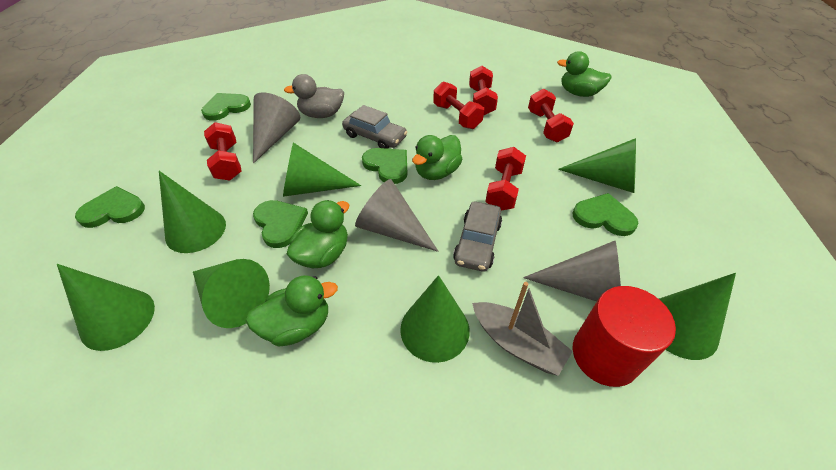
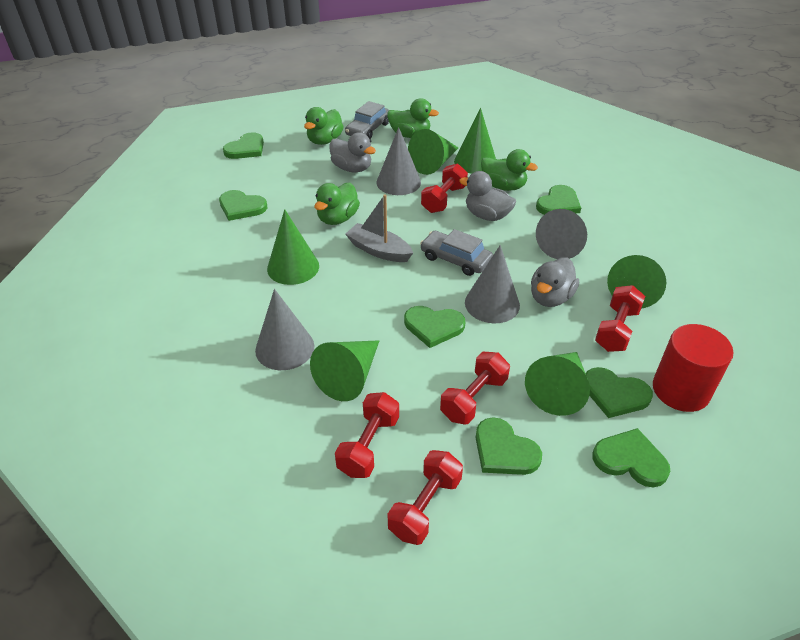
green cone: 7 -> 6
green heart: 5 -> 7
grey cone: 3 -> 4
grey duck: 1 -> 3

